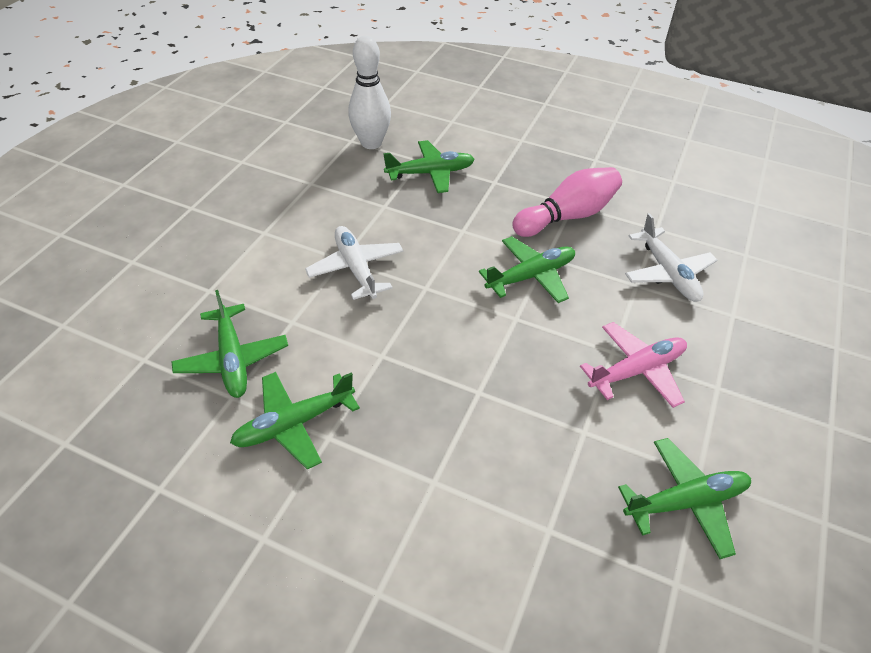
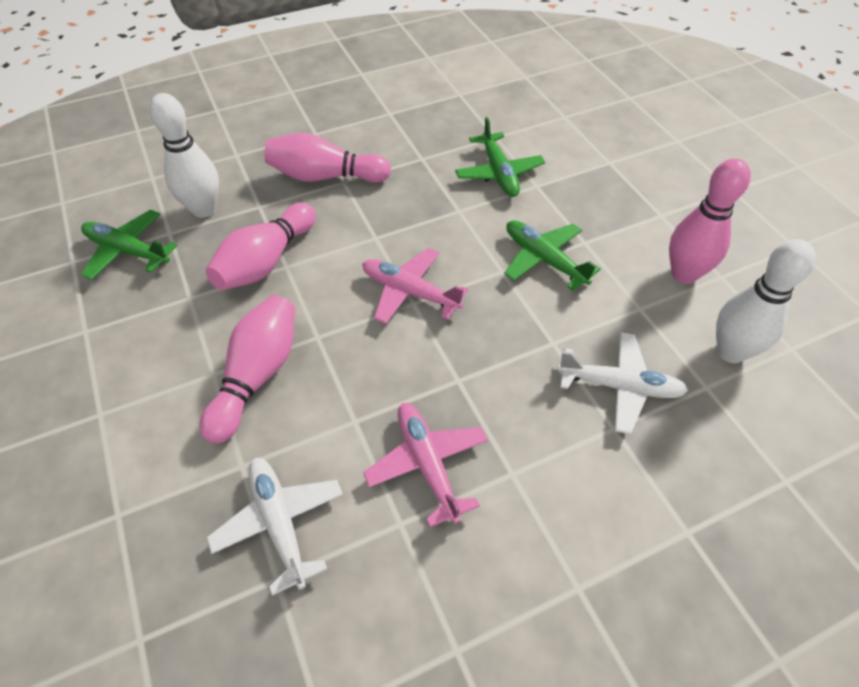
green plane: 5 -> 3
pink bowling pin: 1 -> 4
pink plane: 1 -> 2
white bowling pin: 1 -> 2

